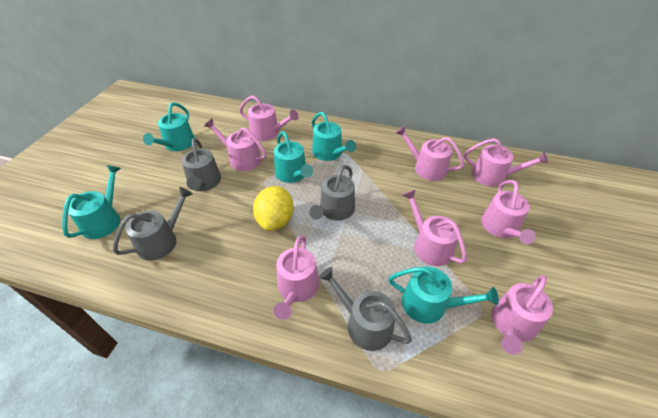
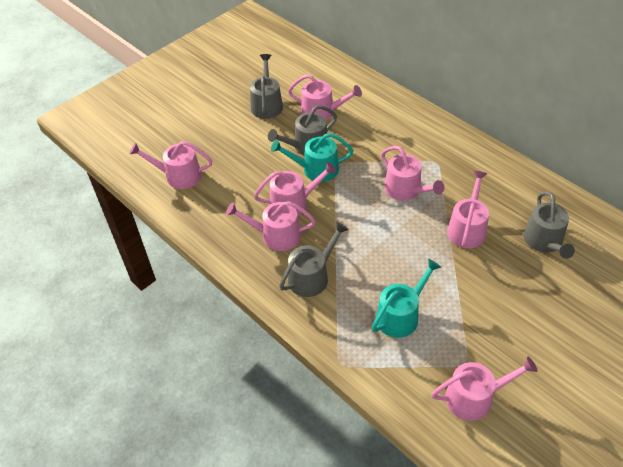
pink watering can: 8 -> 7
turquoise watering can: 5 -> 2
yellow lemon: 1 -> 0

